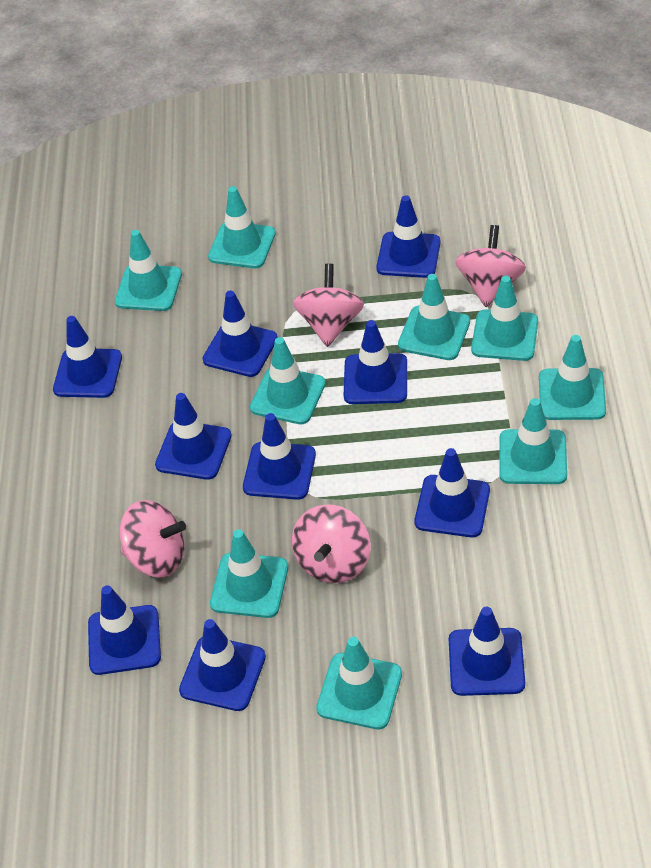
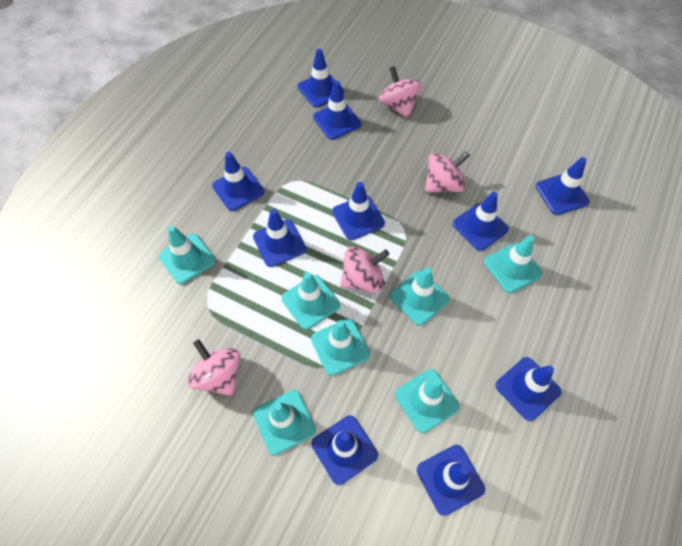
turquoise traffic cone: 9 -> 7

